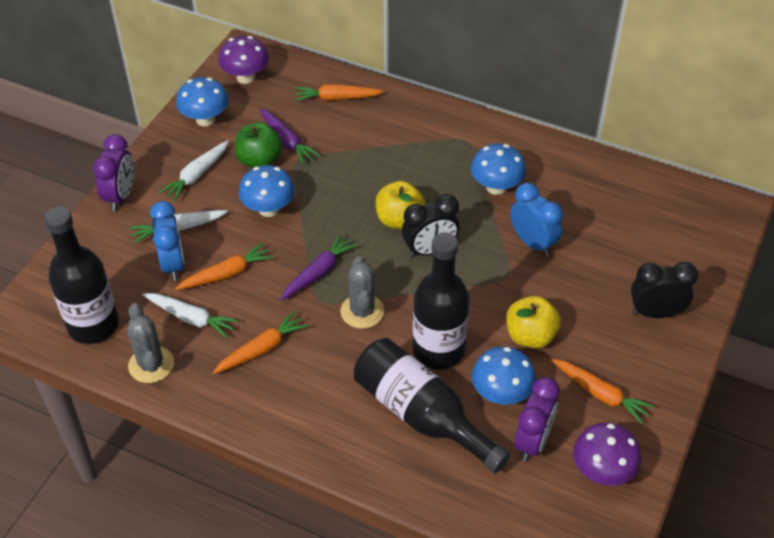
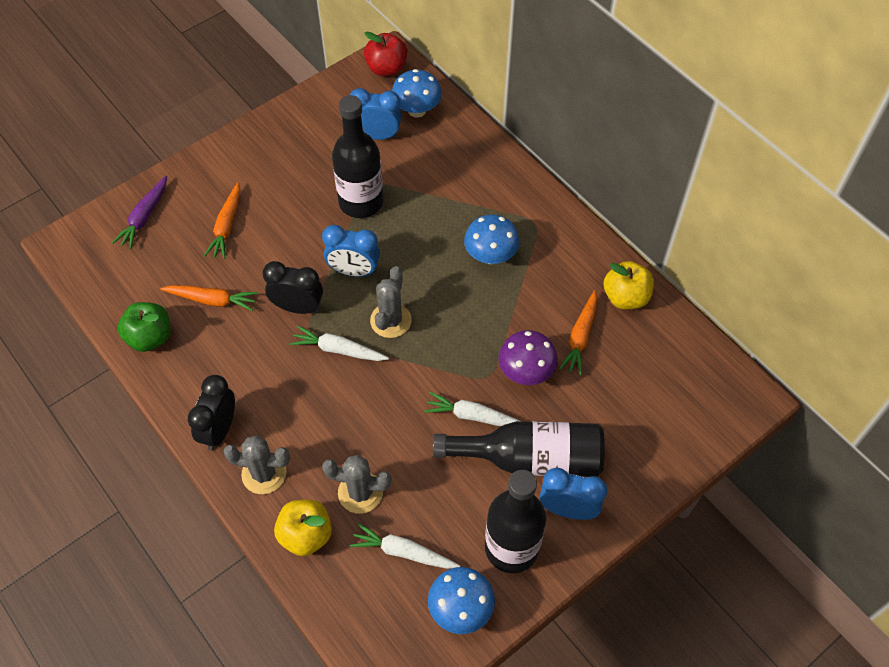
blue clock: 2 -> 3
blue mushroom: 4 -> 3
grey cactus: 2 -> 3
orange carrot: 4 -> 3
purple carrot: 2 -> 1
purple clock: 2 -> 0
purple mushroom: 2 -> 1
red apple: 0 -> 1

